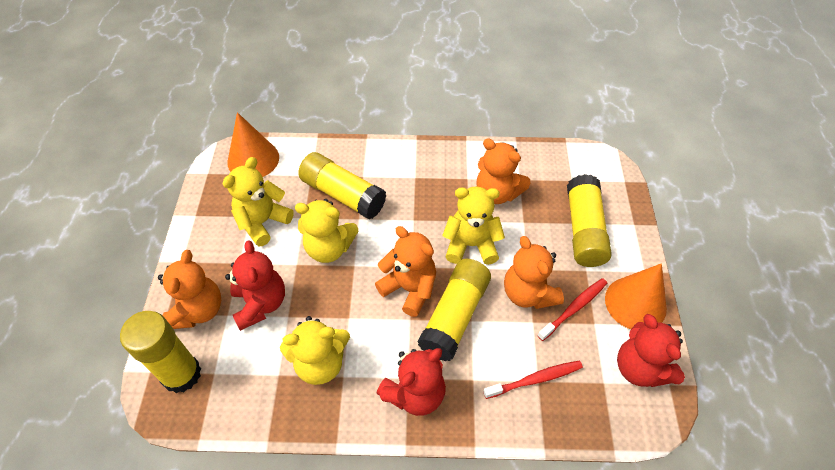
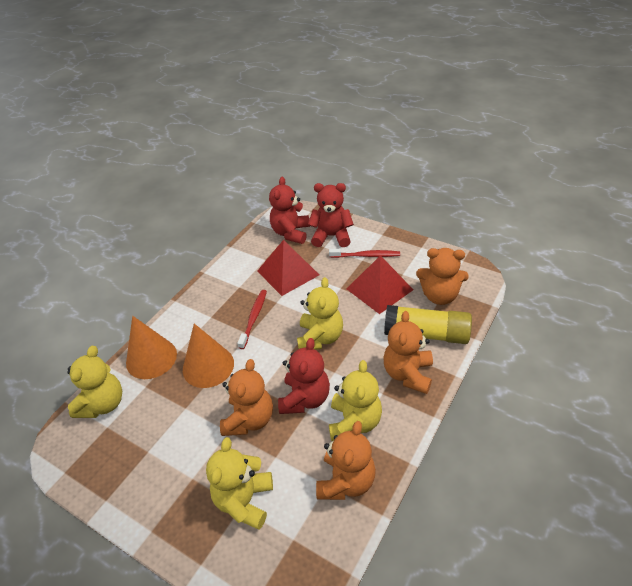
red pyramid: 0 -> 2
yellow glue stick: 4 -> 1

